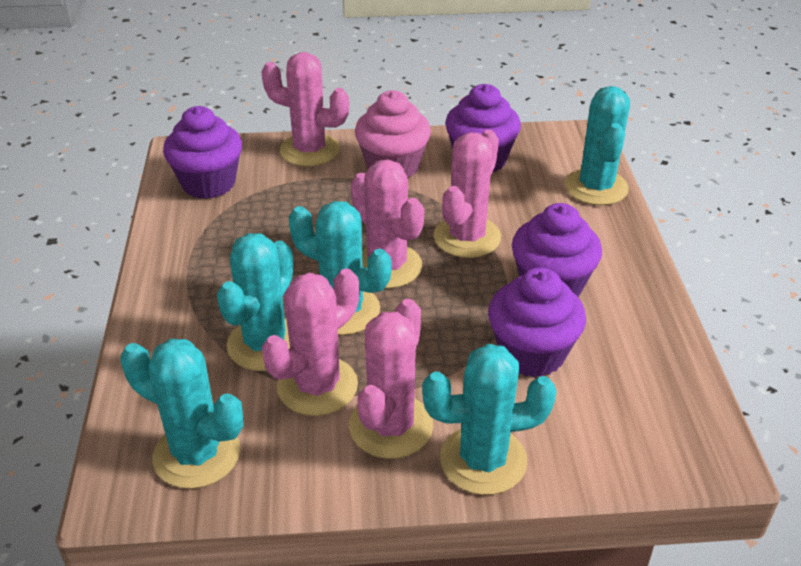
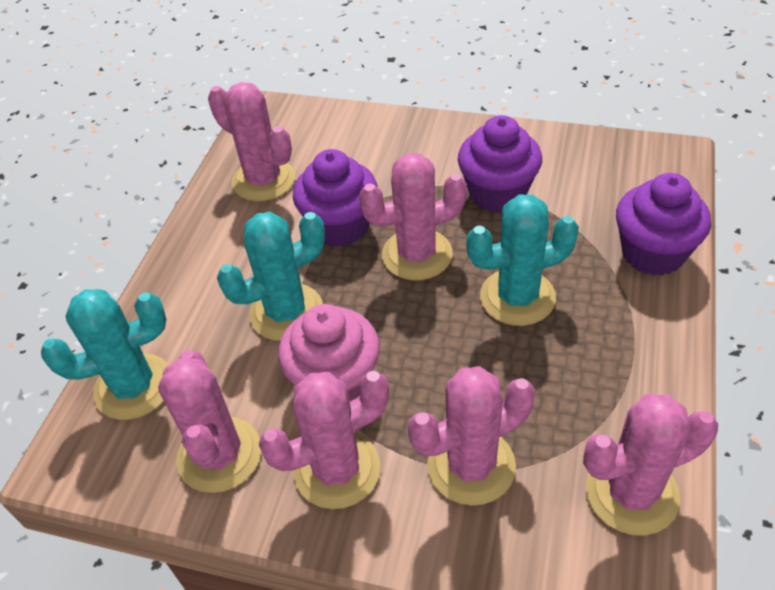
pink cactus: 5 -> 6
purple cupcake: 4 -> 3
turquoise cactus: 5 -> 3

